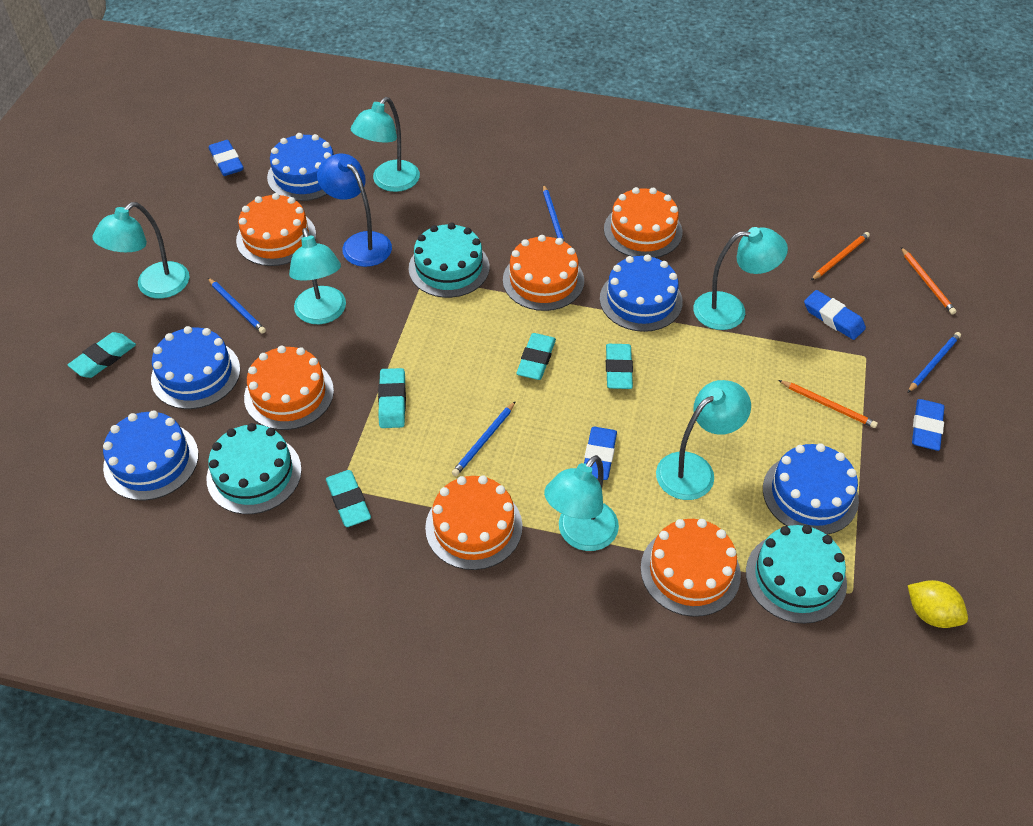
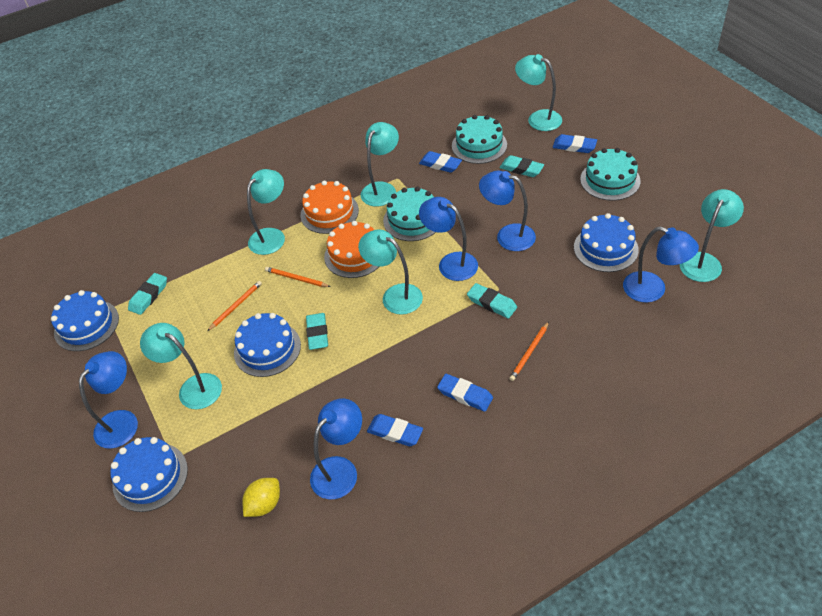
blue cake: 5 -> 4
blue lamp: 1 -> 5
blue pencil: 4 -> 0
orange cake: 6 -> 2
turquoise eraser: 5 -> 4

